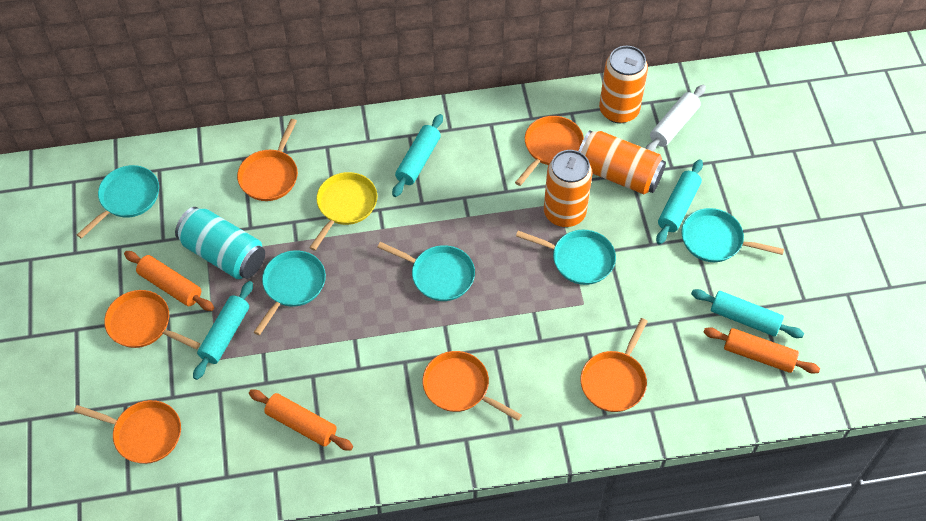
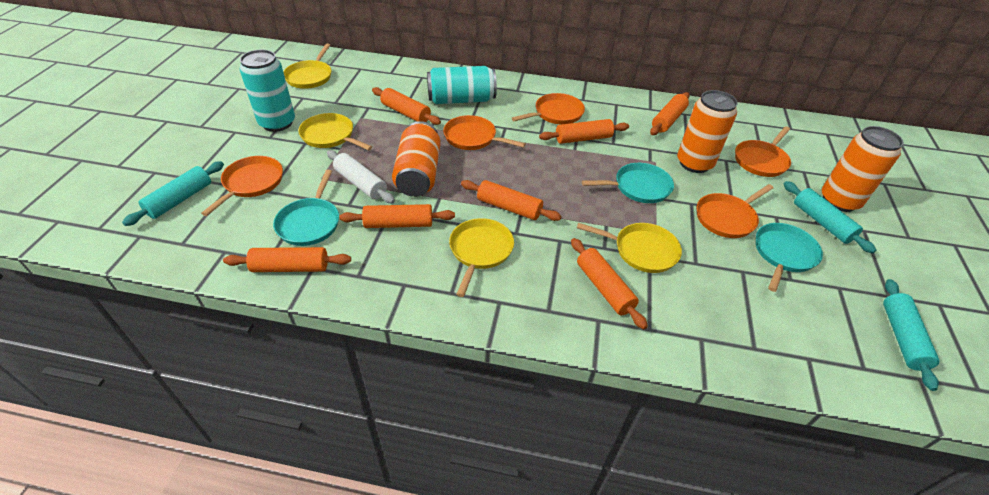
orange pan: 6 -> 5
orange rolling pin: 3 -> 7
turquoise can: 1 -> 2
turquoise pan: 5 -> 3
turquoise rolling pin: 4 -> 3
yellow pan: 1 -> 4

